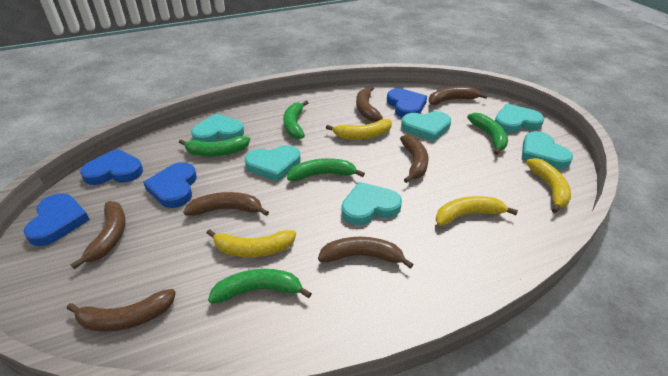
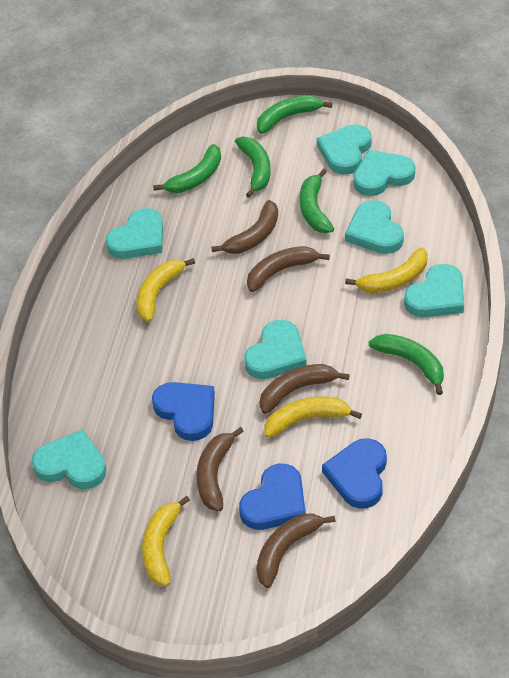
blue heart: 4 -> 3
brown banana: 7 -> 5
turquoise heart: 6 -> 7

